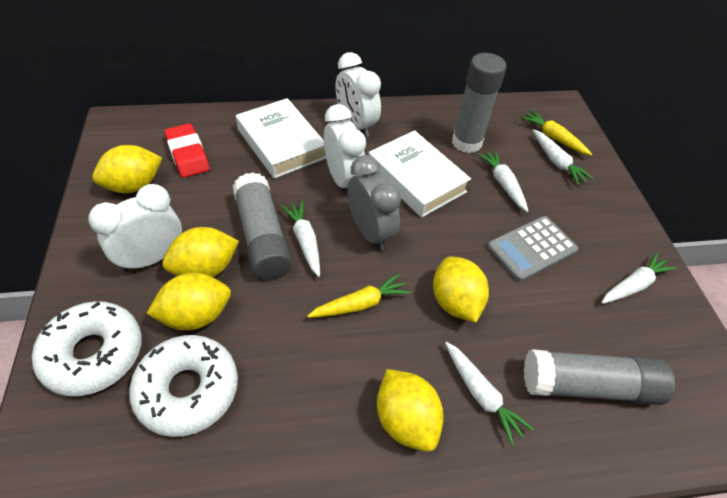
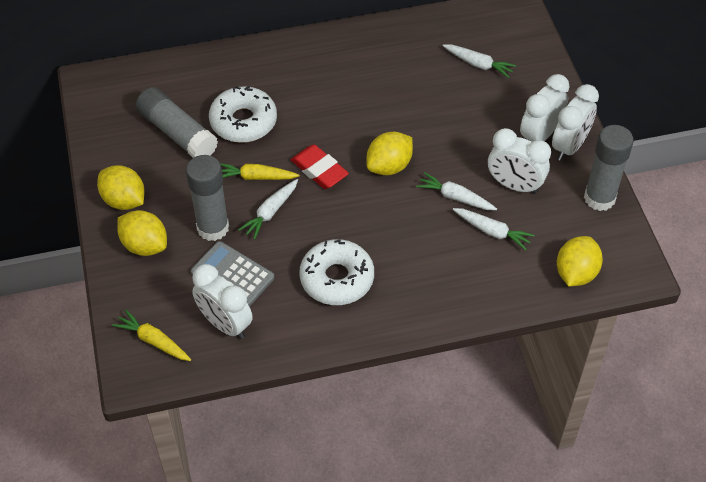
grey clock: 1 -> 0
white book: 2 -> 0
white carrot: 5 -> 4
white clock: 3 -> 4
yellow lemon: 5 -> 4

